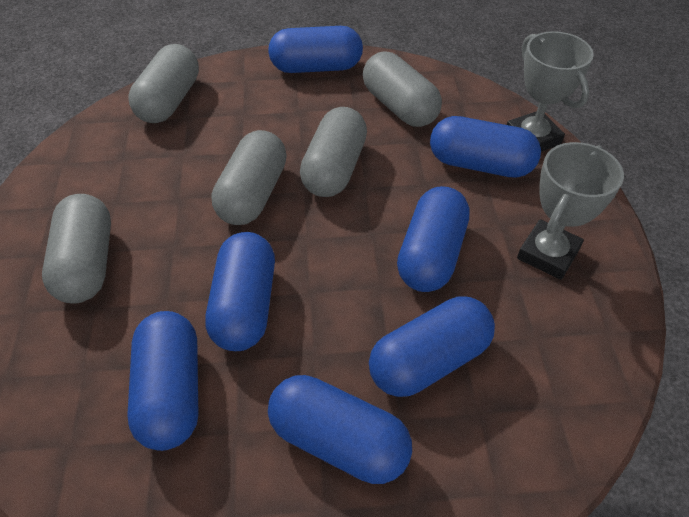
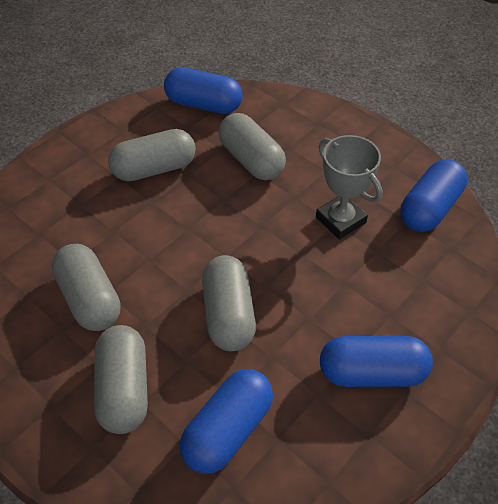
blue capsule: 7 -> 4
grey trophy: 2 -> 1

